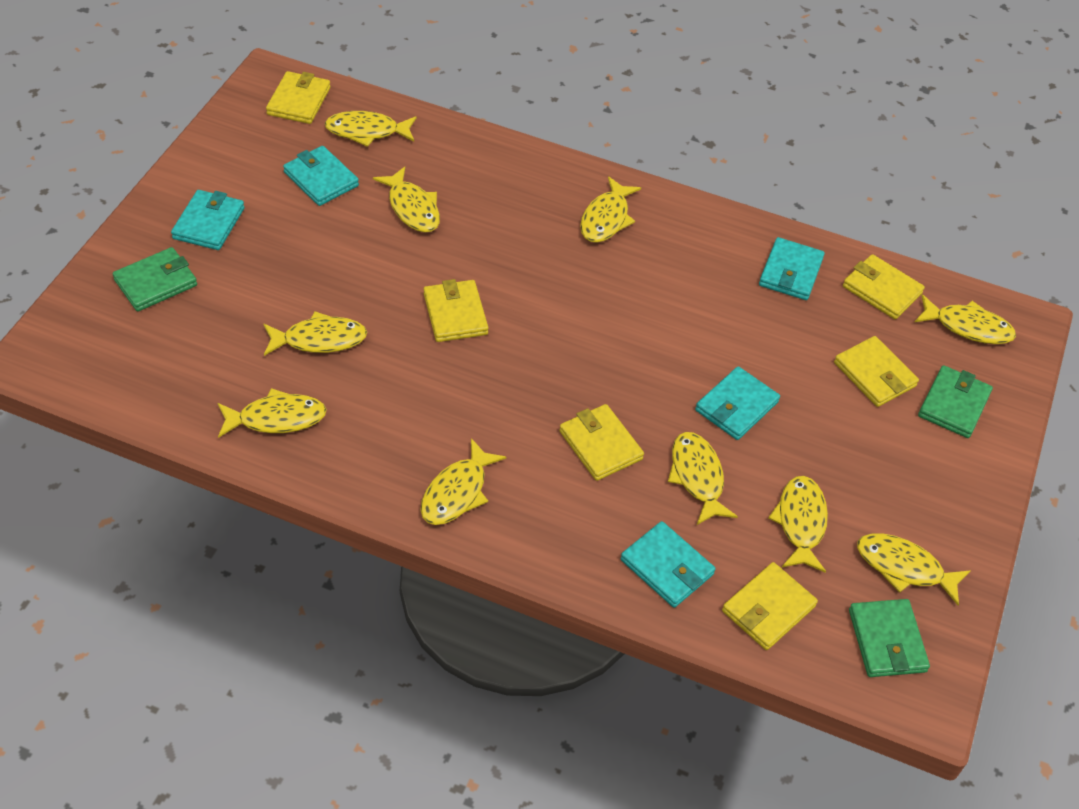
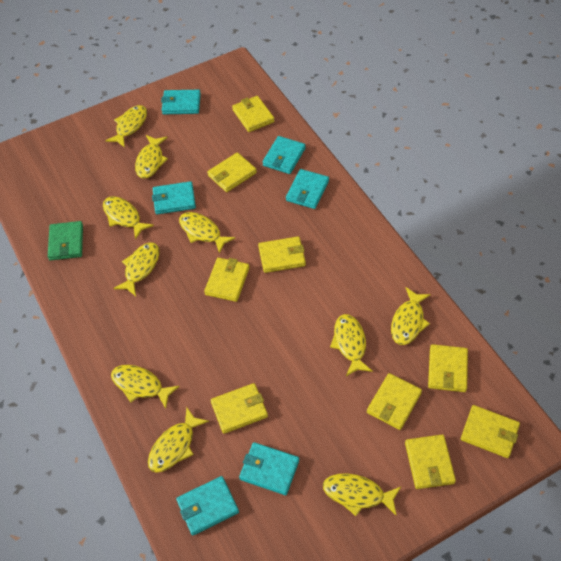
green wallet: 3 -> 1
turquoise wallet: 5 -> 6
yellow wallet: 6 -> 9

